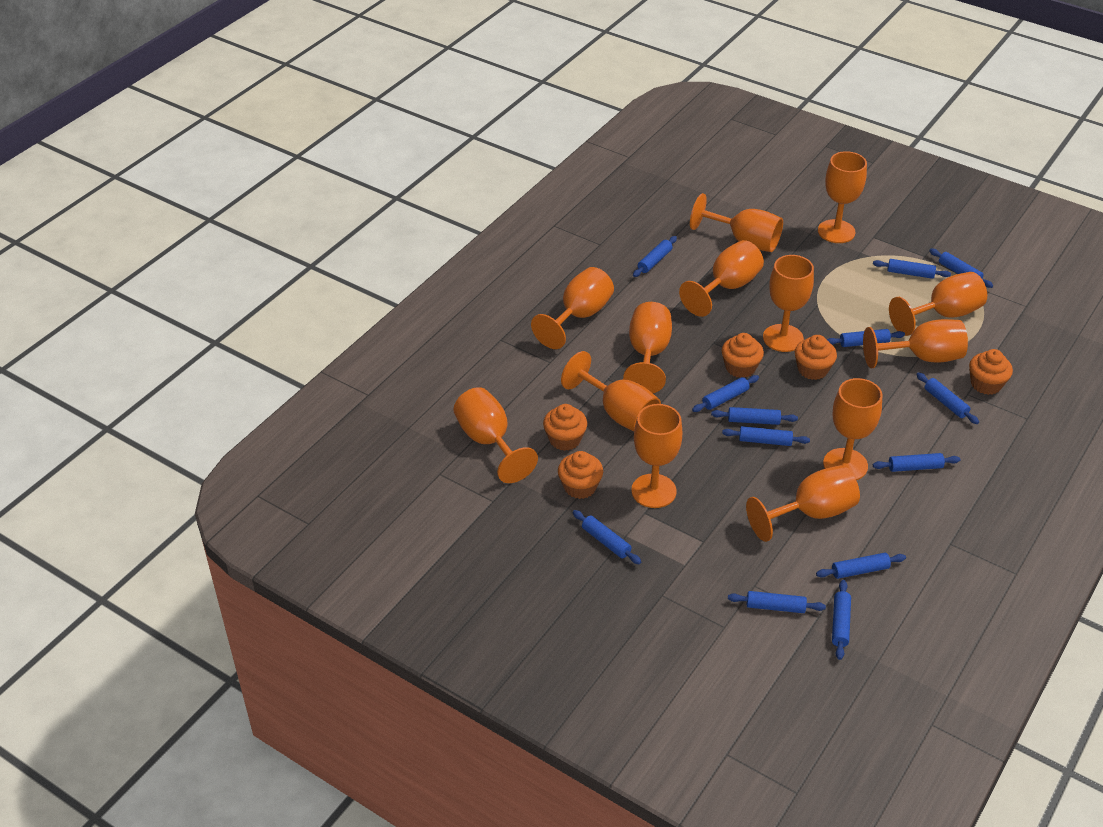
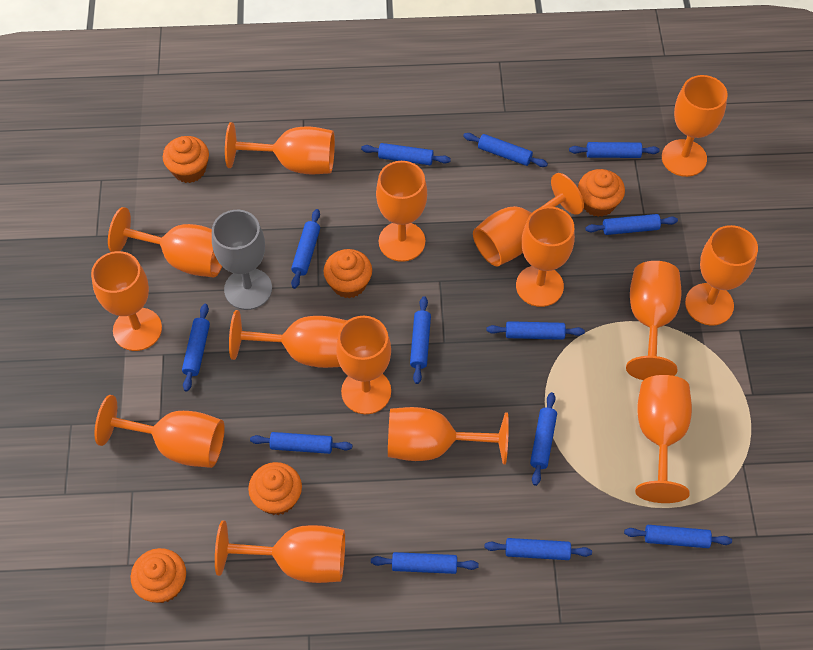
grey goblet: 0 -> 1
orange goblet: 13 -> 15

